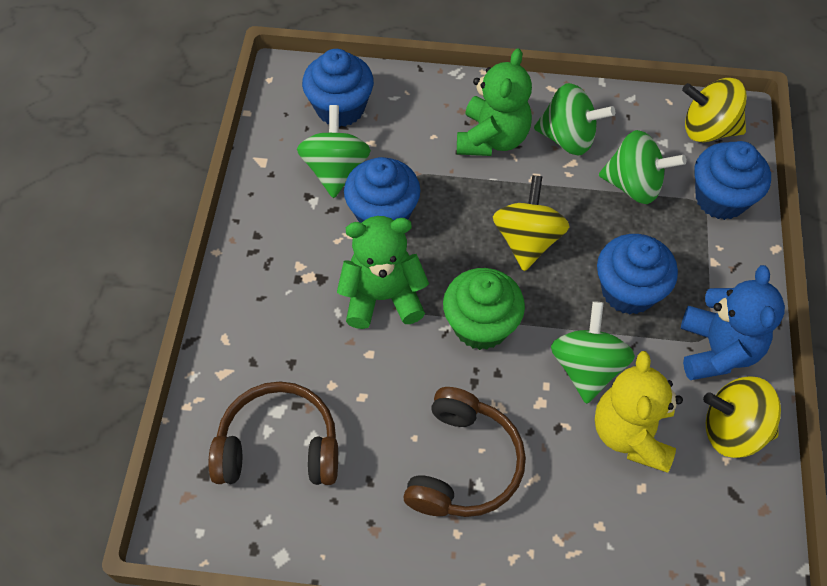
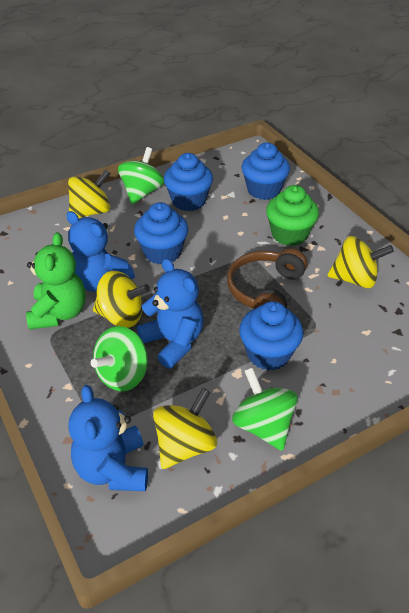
blue teddy bear: 1 -> 3
brown headphones: 2 -> 1
green spinning top: 4 -> 3
green teddy bear: 2 -> 1
yellow spinning top: 3 -> 4
yellow teddy bear: 1 -> 0

